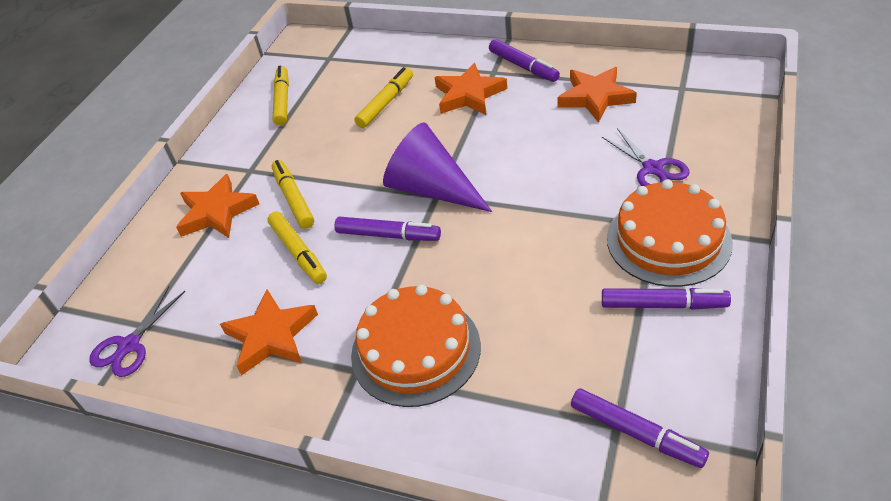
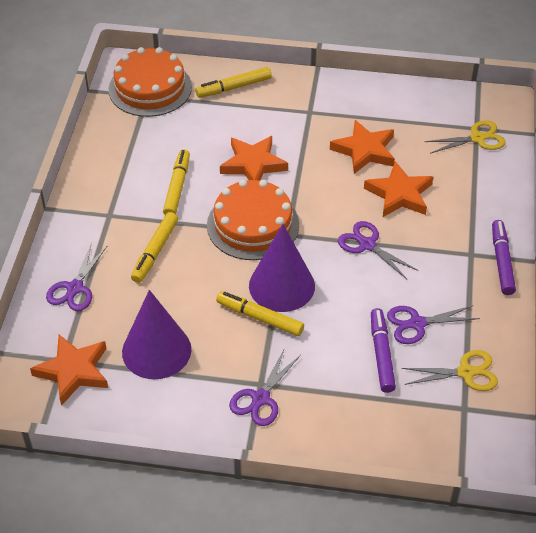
purple cone: 1 -> 2
purple marker: 4 -> 2
purple scissors: 2 -> 4
yellow scissors: 0 -> 2

